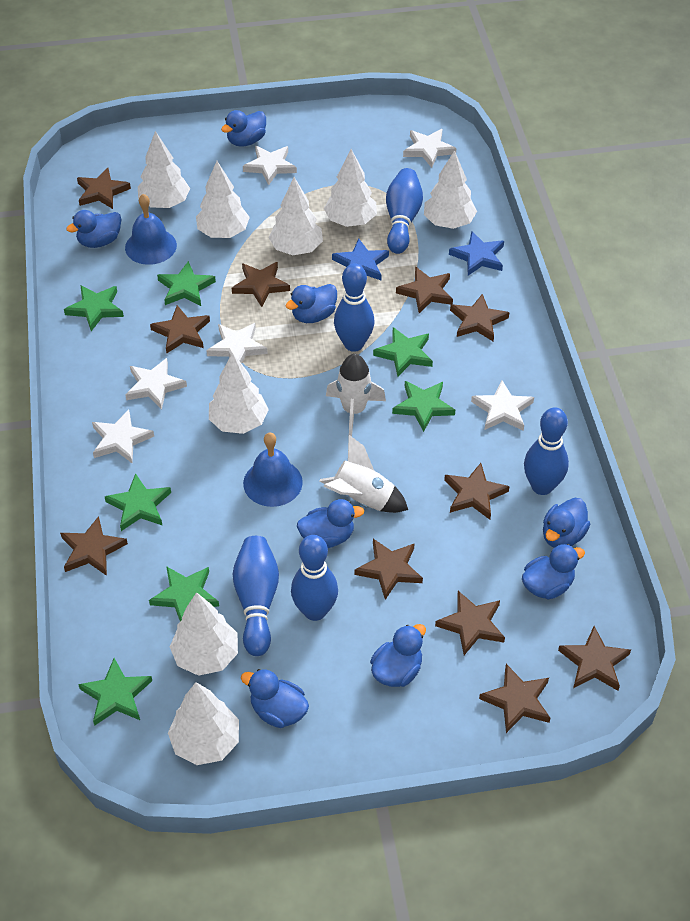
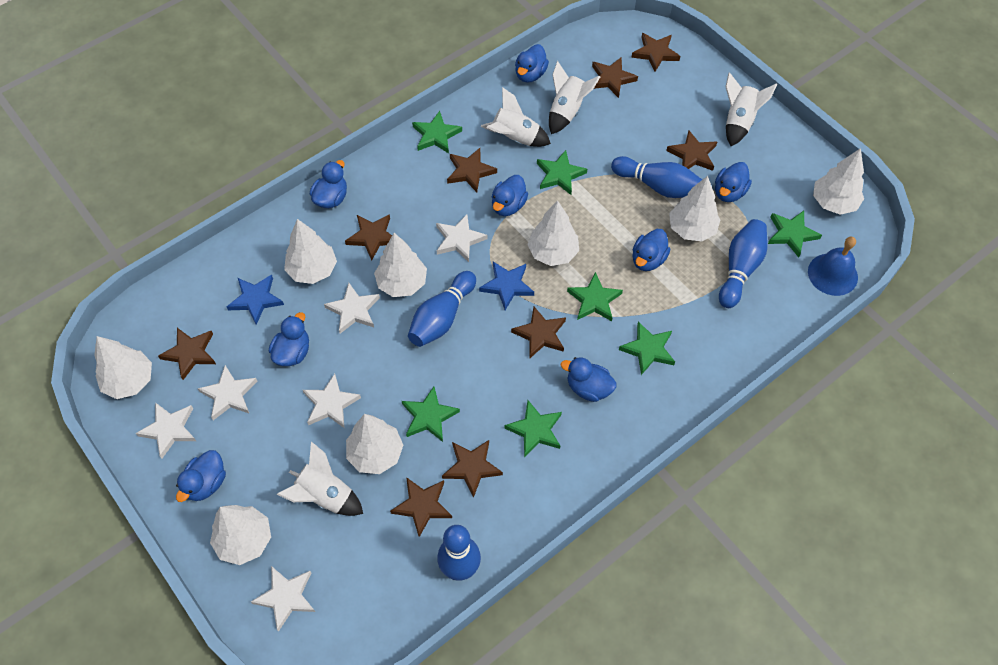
blue bell: 2 -> 1
blue bowling pin: 5 -> 4
brown star: 11 -> 9
white rocket: 2 -> 4

